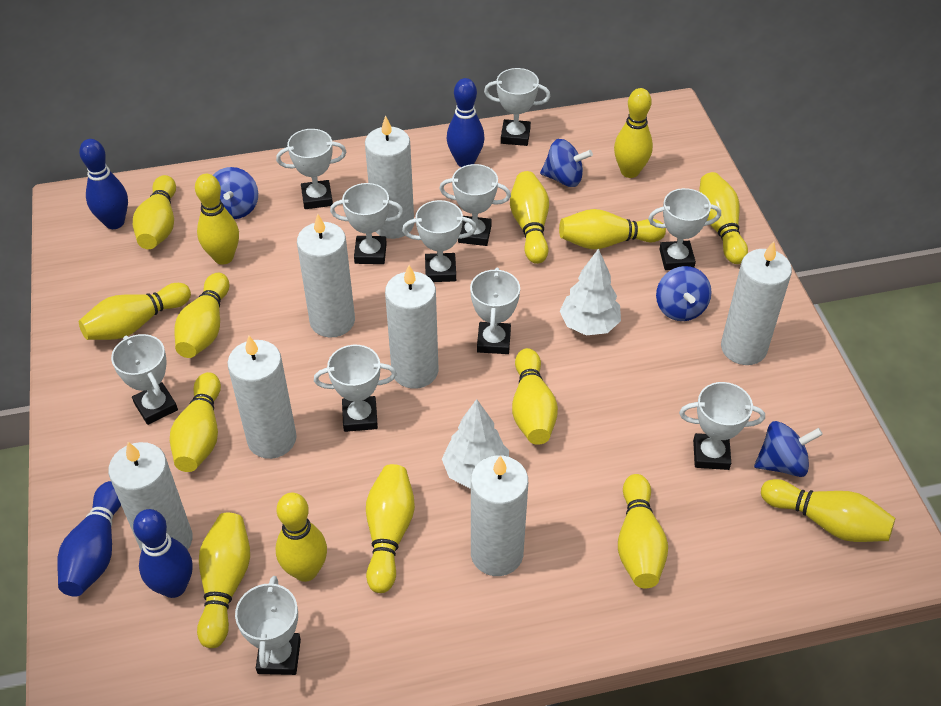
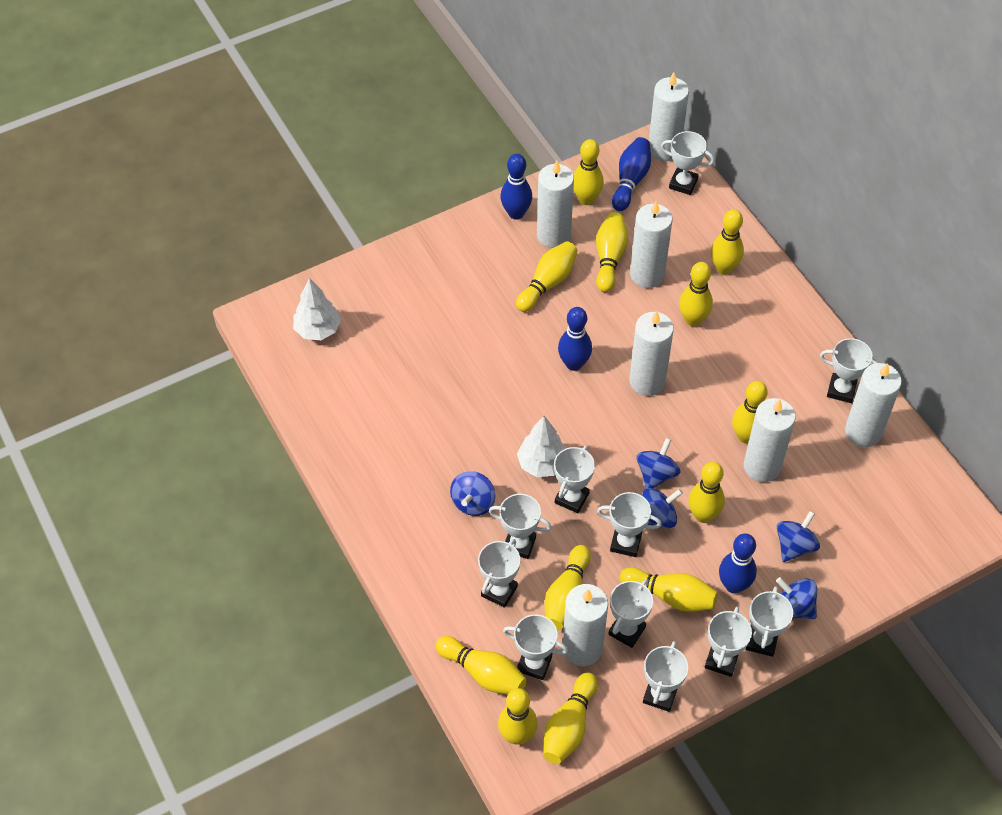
blue spinning top: 4 -> 5
yellow bowling pin: 15 -> 12

